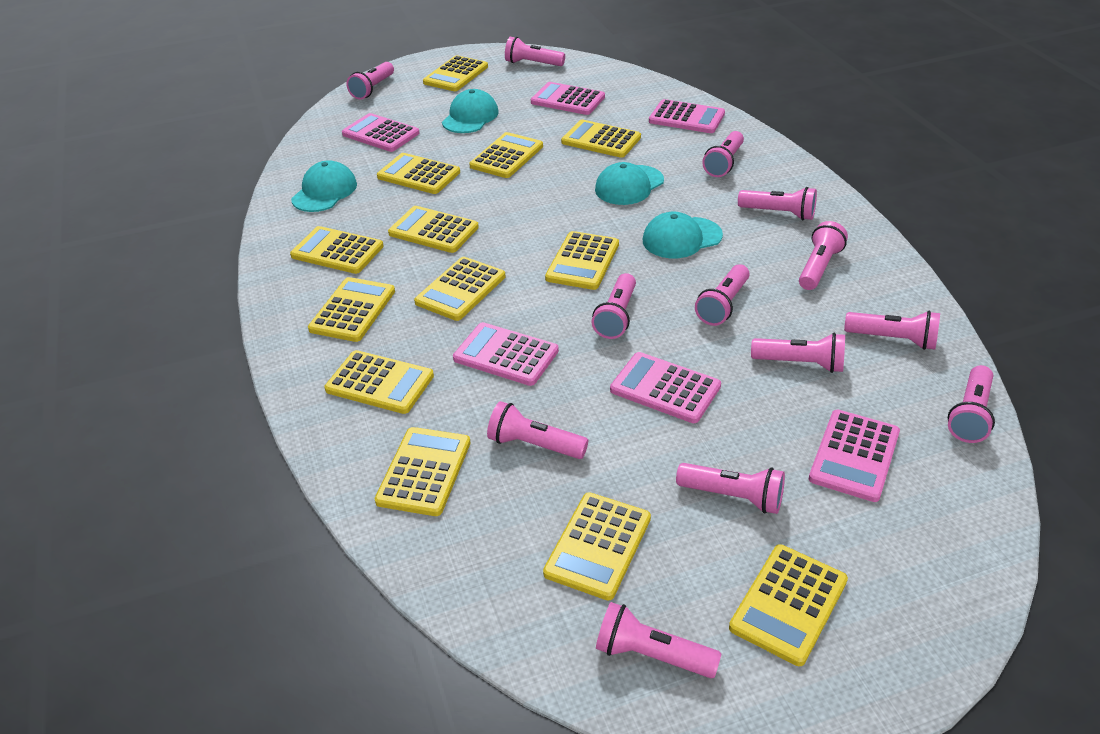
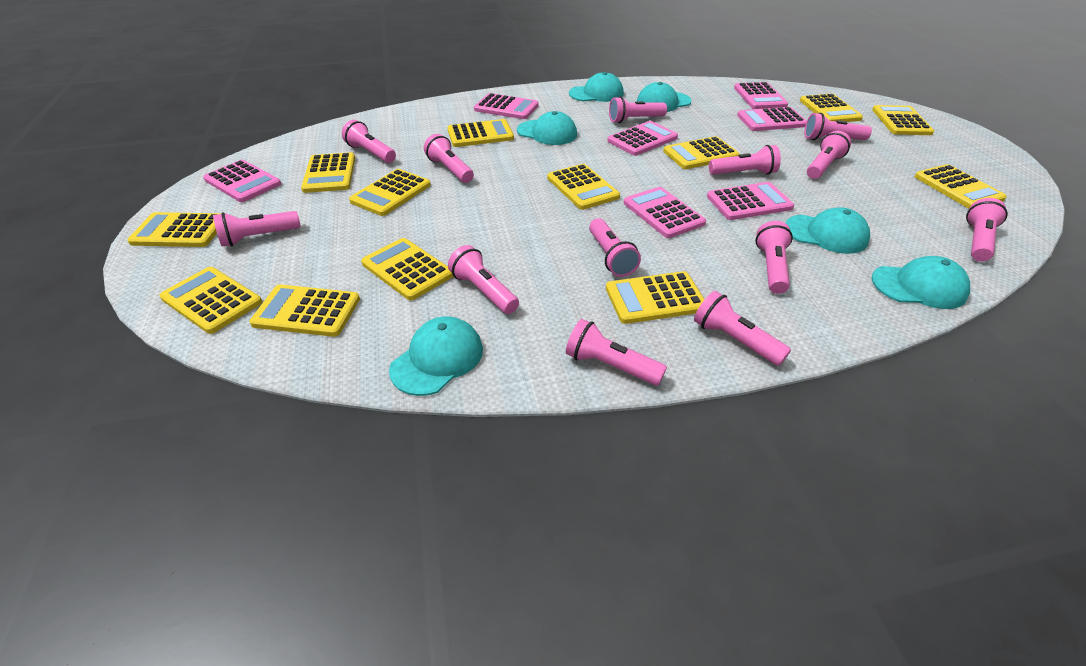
pink calculator: 6 -> 7
turquoise cap: 4 -> 6

